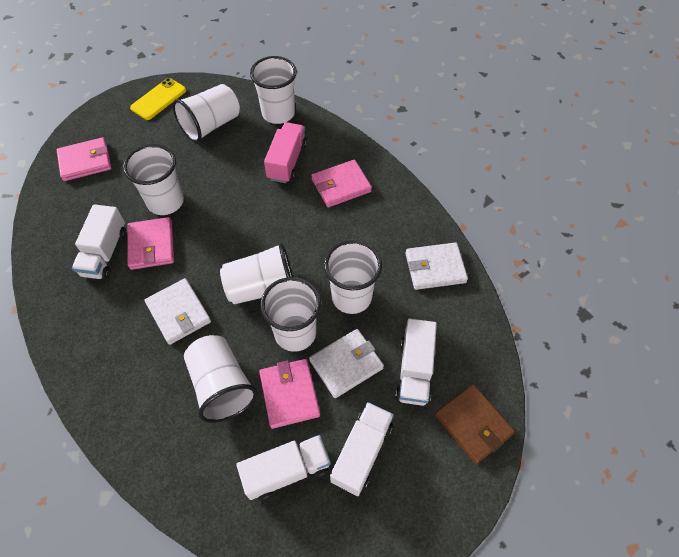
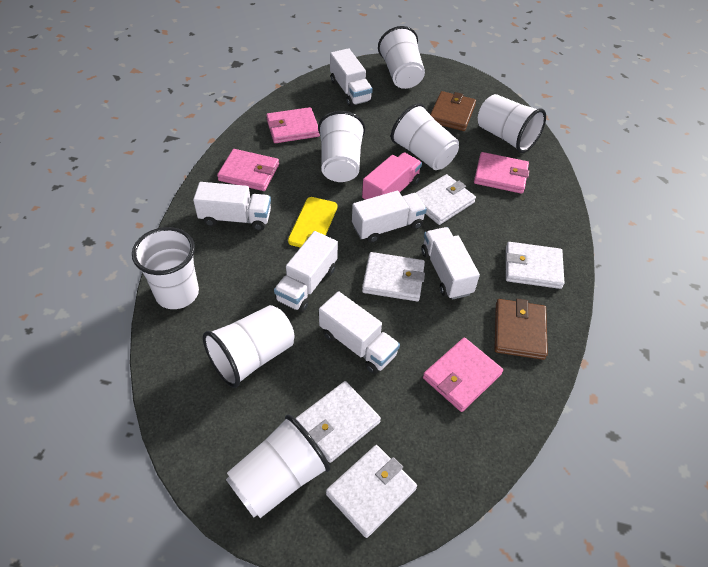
brown wallet: 1 -> 2
white truck: 4 -> 6
white wallet: 3 -> 5

